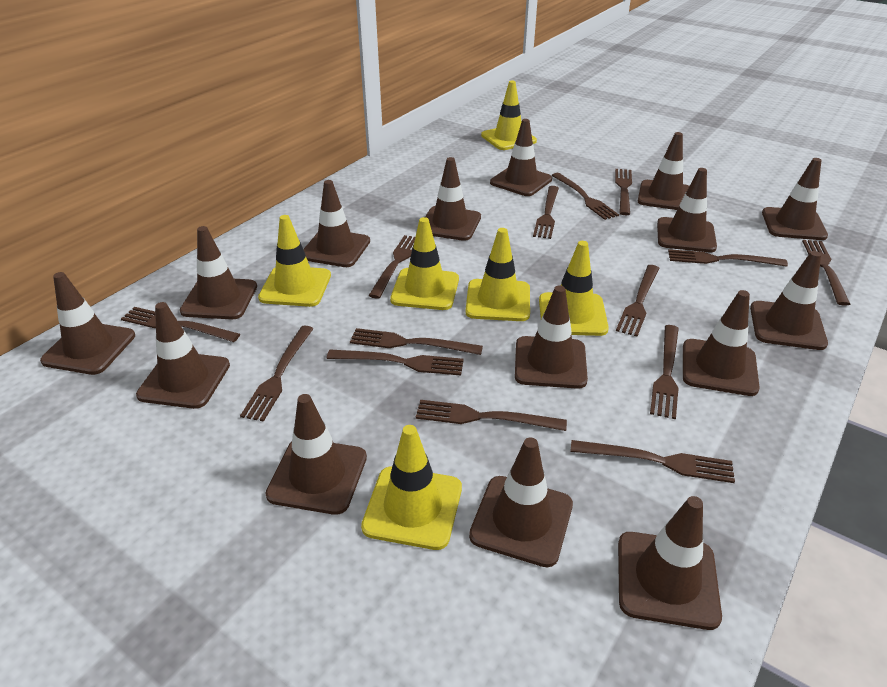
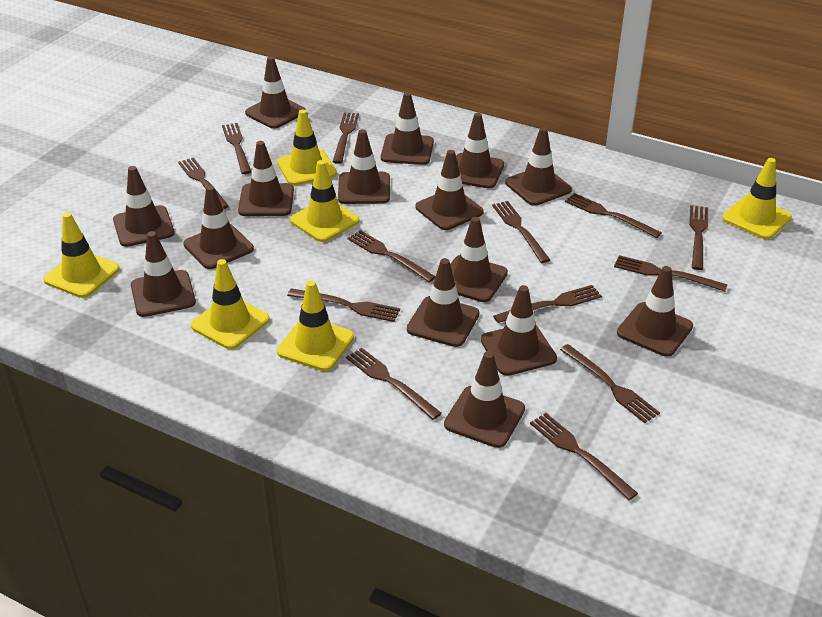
brown fork: 14 -> 13

